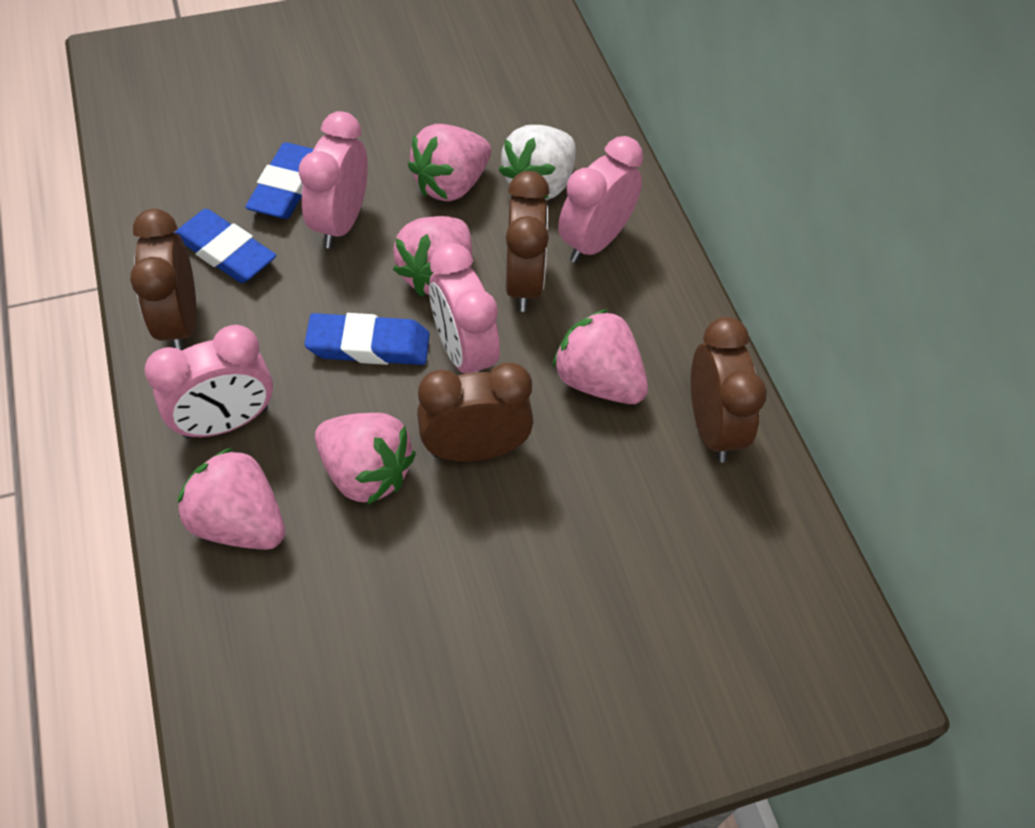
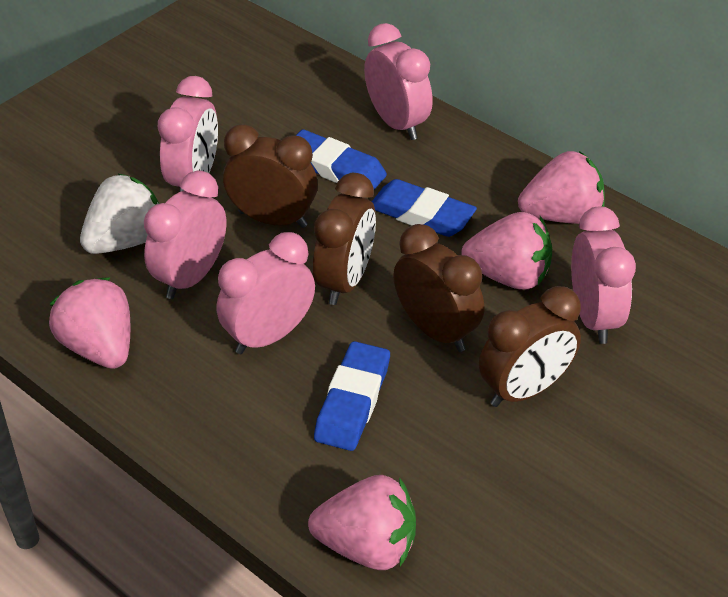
pink clock: 4 -> 5
pink strawberry: 5 -> 4

